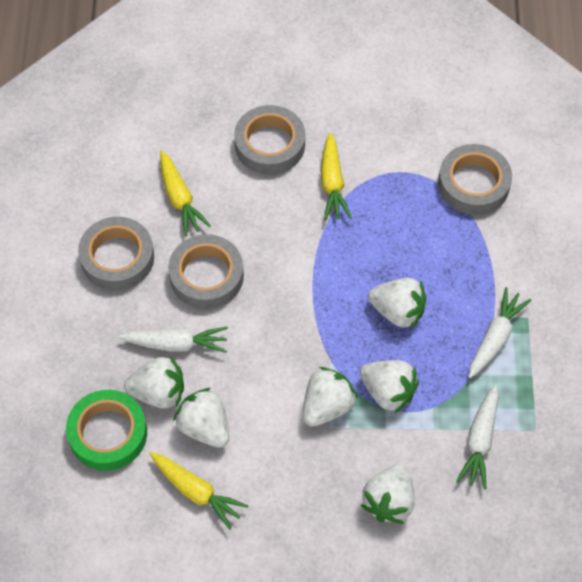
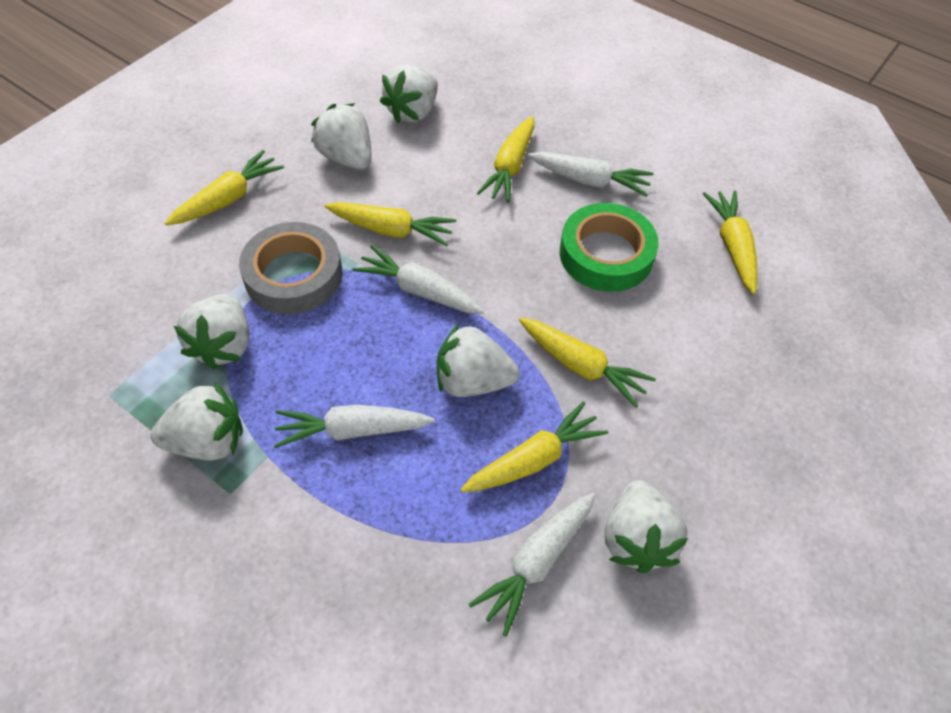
grey tape: 4 -> 1
white carrot: 3 -> 4
yellow carrot: 3 -> 6

